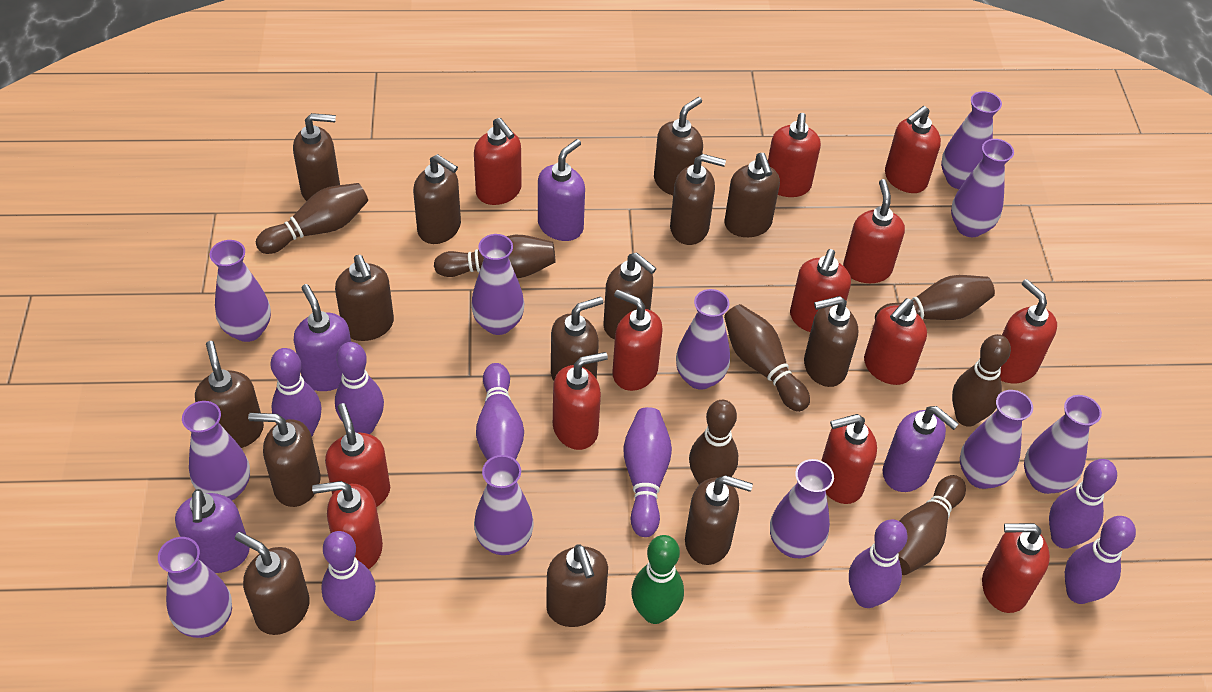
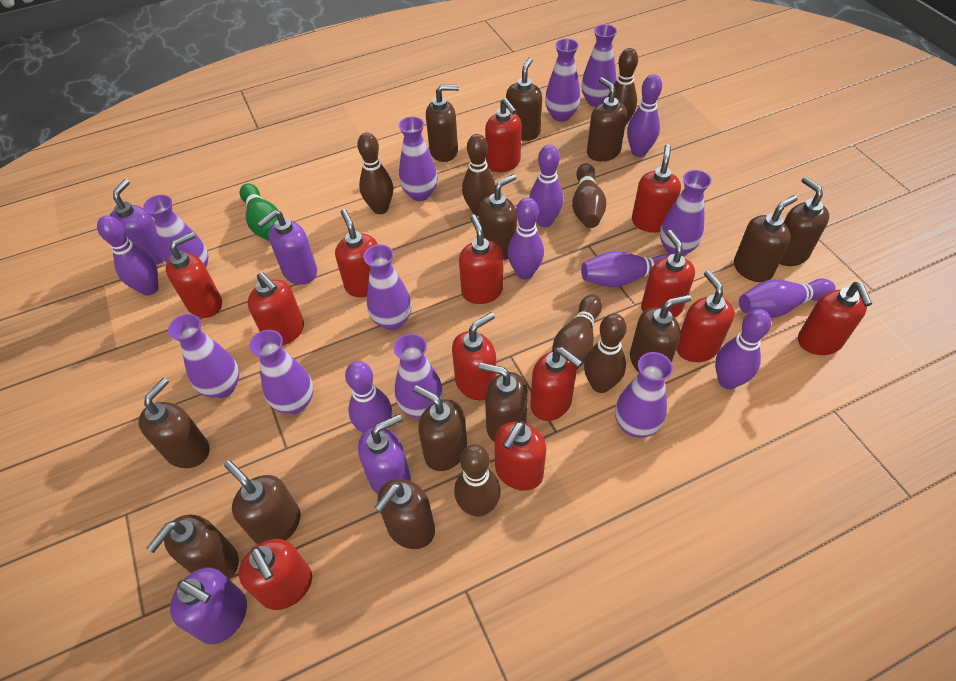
brown soap dispenser: 14 -> 13
purple vase: 11 -> 10

